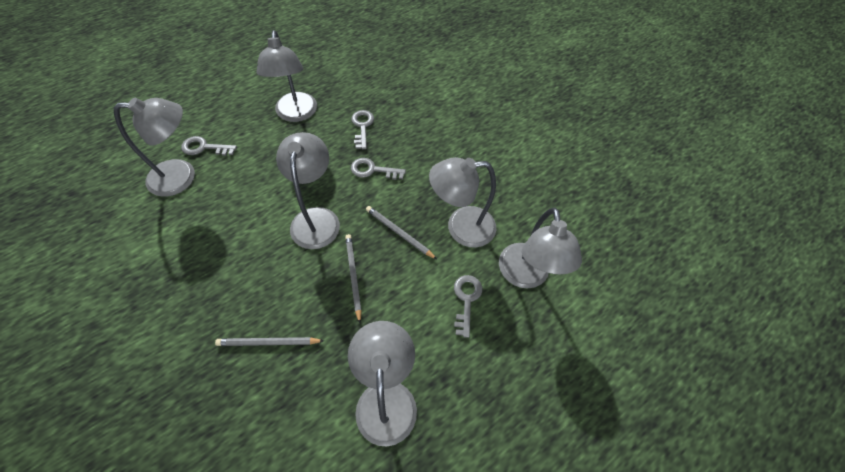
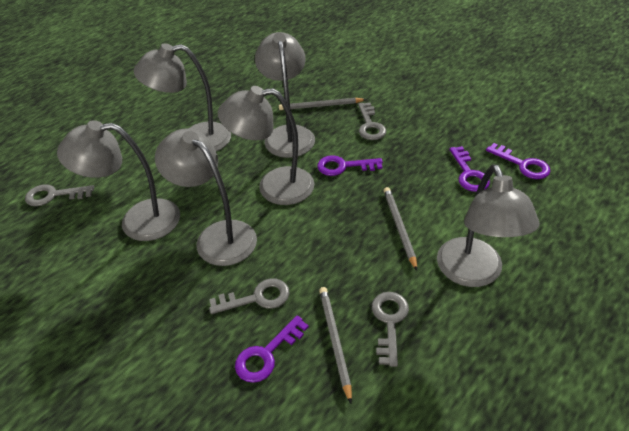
purple key: 0 -> 4

